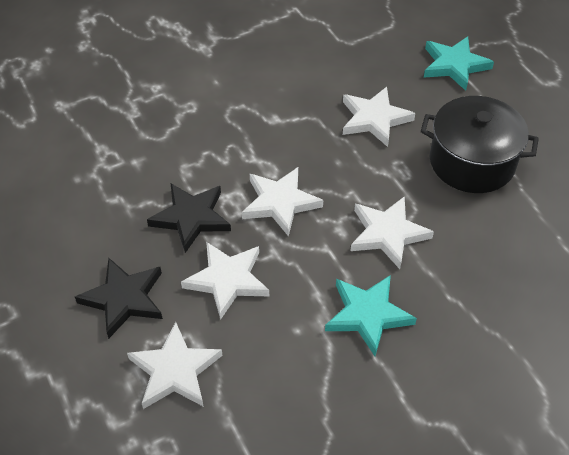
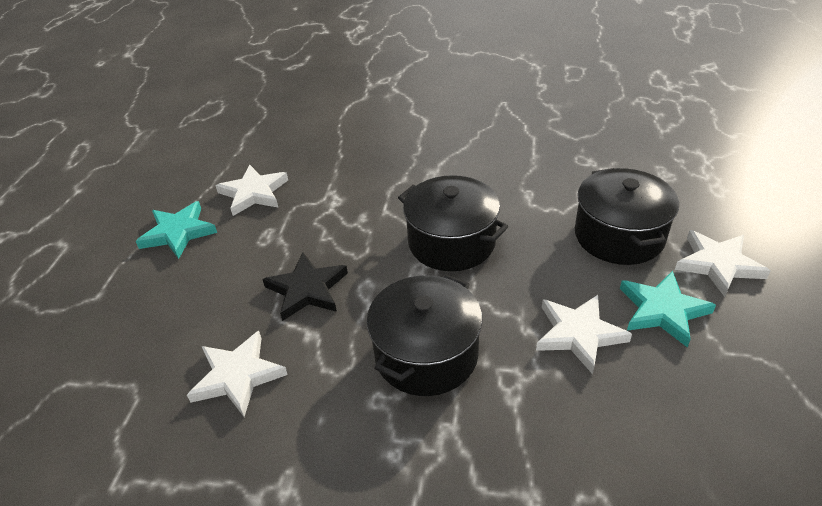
black pot: 1 -> 3
black star: 2 -> 1
white star: 5 -> 4

